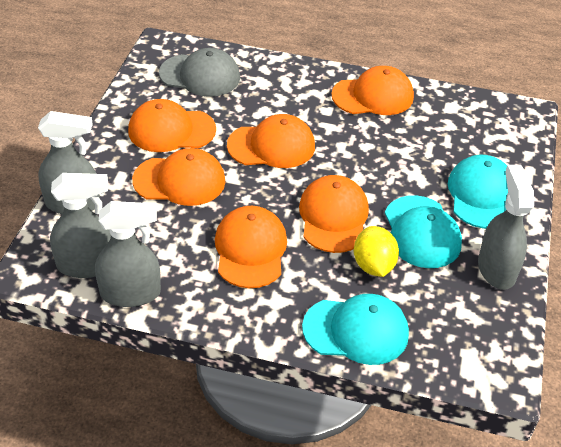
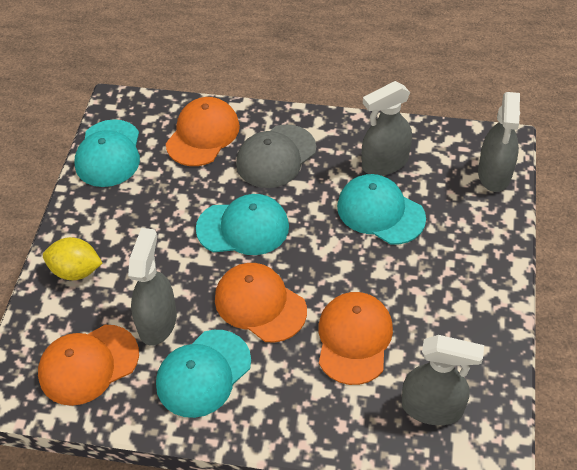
orange cap: 6 -> 4
turquoise cap: 3 -> 4

